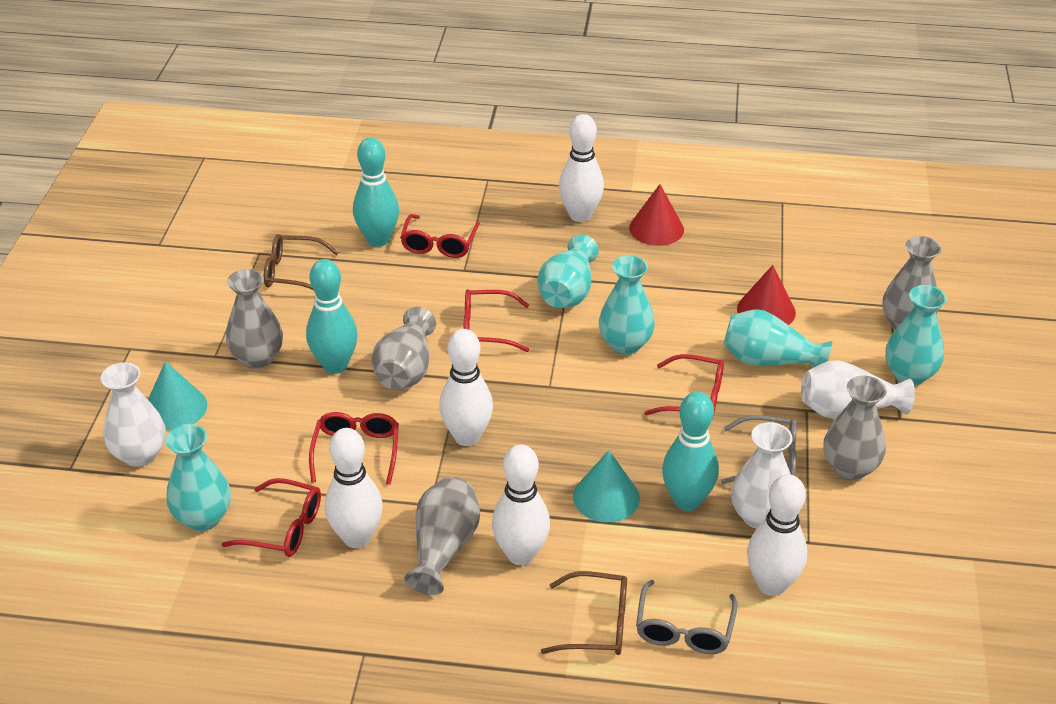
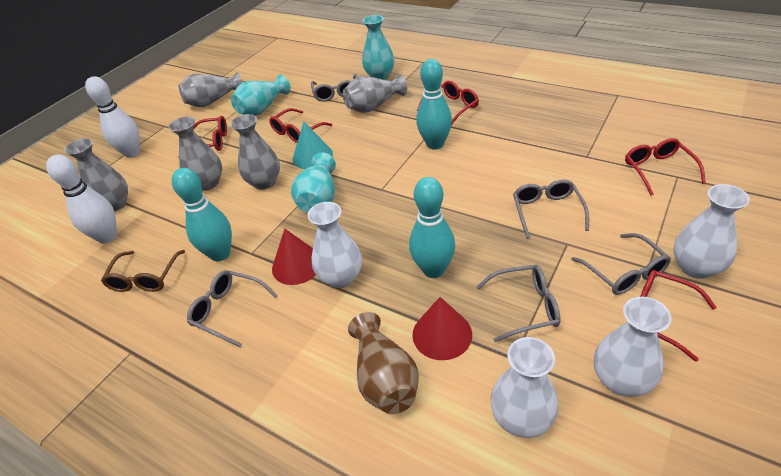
brown glasses: 2 -> 1
brown vase: 0 -> 1
grey glasses: 2 -> 5
turquoise cone: 2 -> 1
turquoise vase: 5 -> 3
white bowling pin: 5 -> 2
white vase: 3 -> 4

